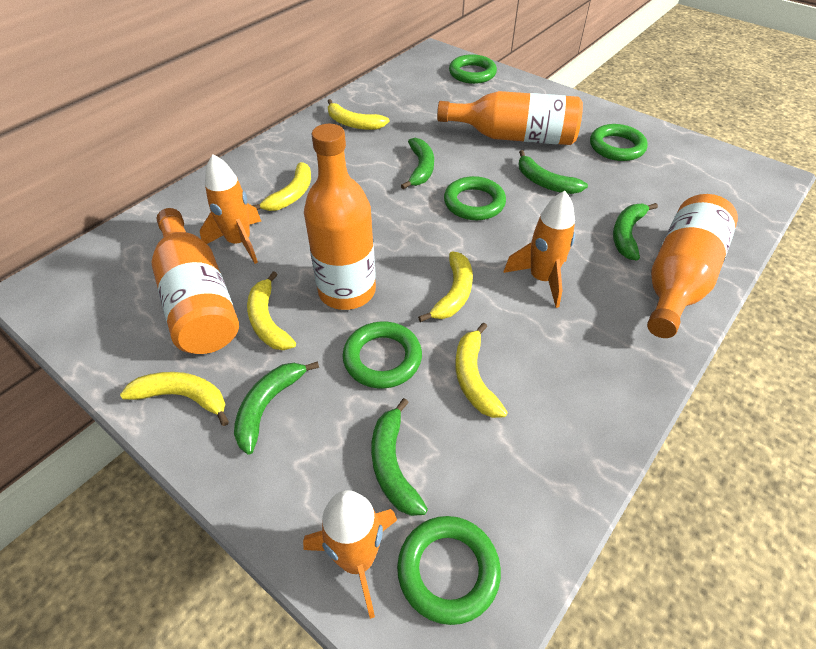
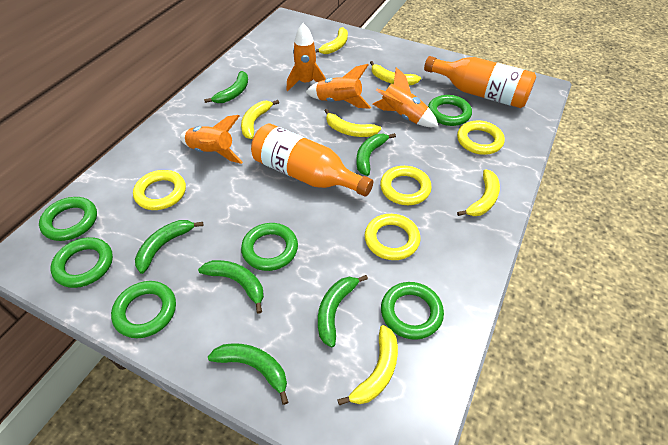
green banana: 5 -> 6
green ring: 5 -> 6
orange bottle: 4 -> 2
orange rocket: 3 -> 4
yellow ring: 0 -> 4

